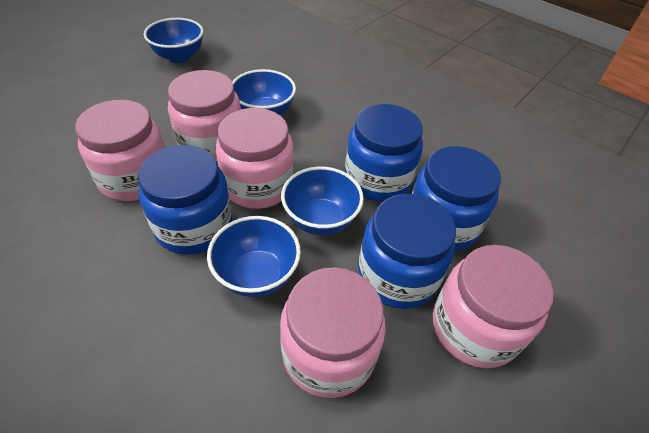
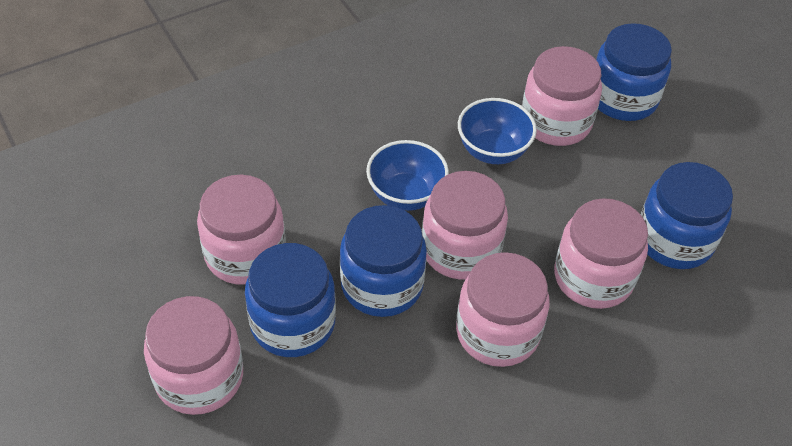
blue bowl: 4 -> 2
pink jar: 5 -> 6

